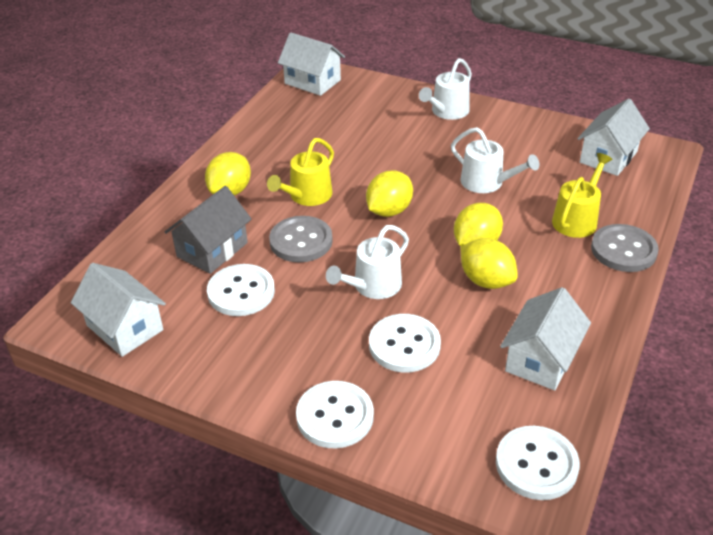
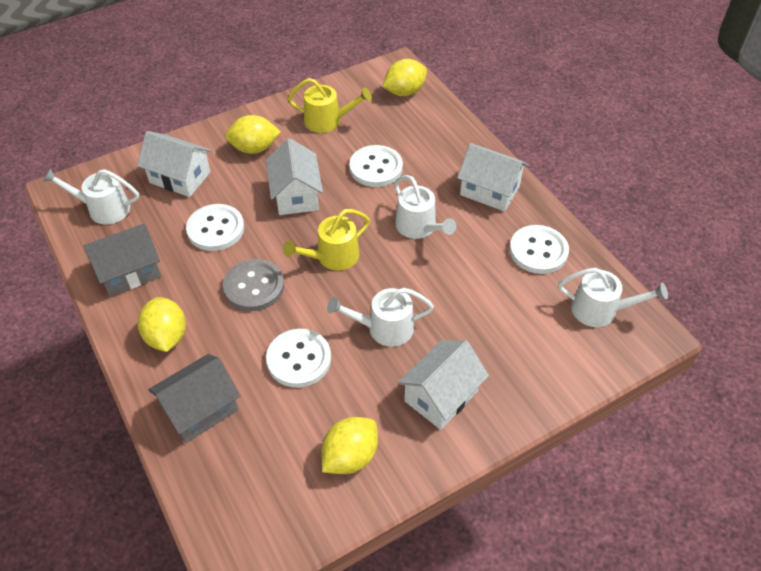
grey button: 2 -> 1
grey house: 1 -> 2
white watering can: 3 -> 4

